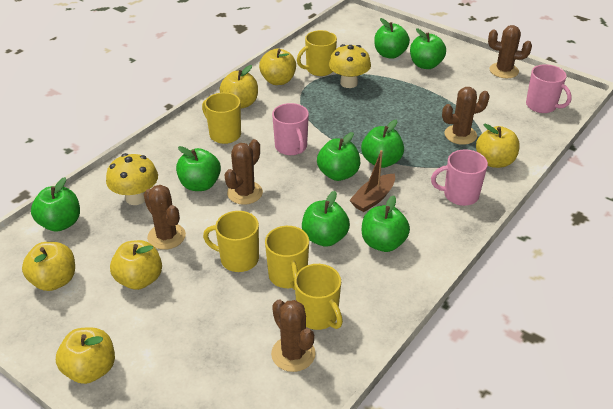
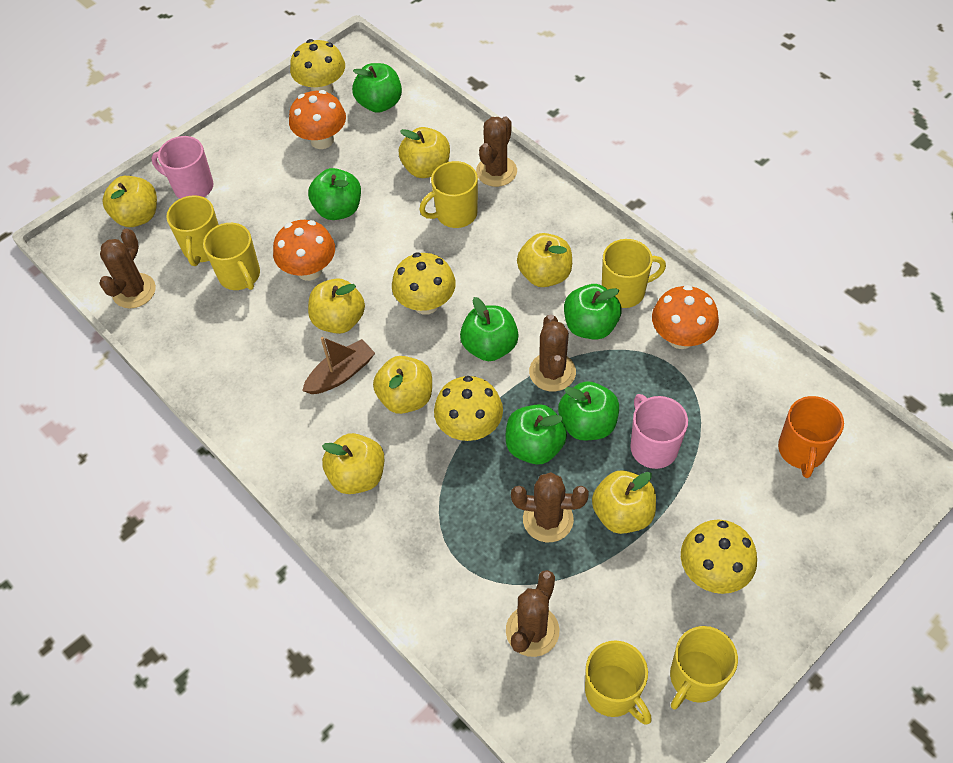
green apple: 8 -> 6
orange mug: 0 -> 1
orange mushroom: 0 -> 3
pink mug: 3 -> 2
yellow apple: 6 -> 7
yellow mug: 5 -> 6
yellow mushroom: 2 -> 4

